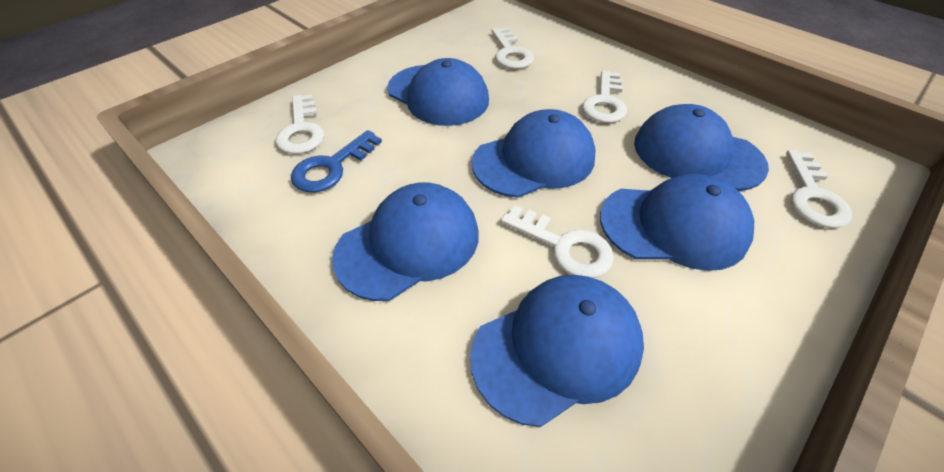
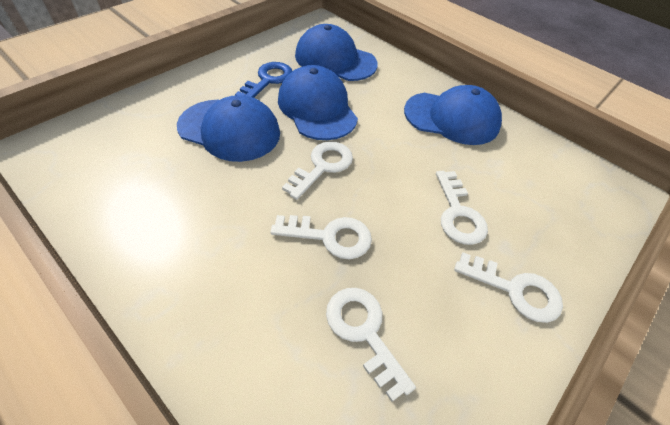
blue cap: 6 -> 4

